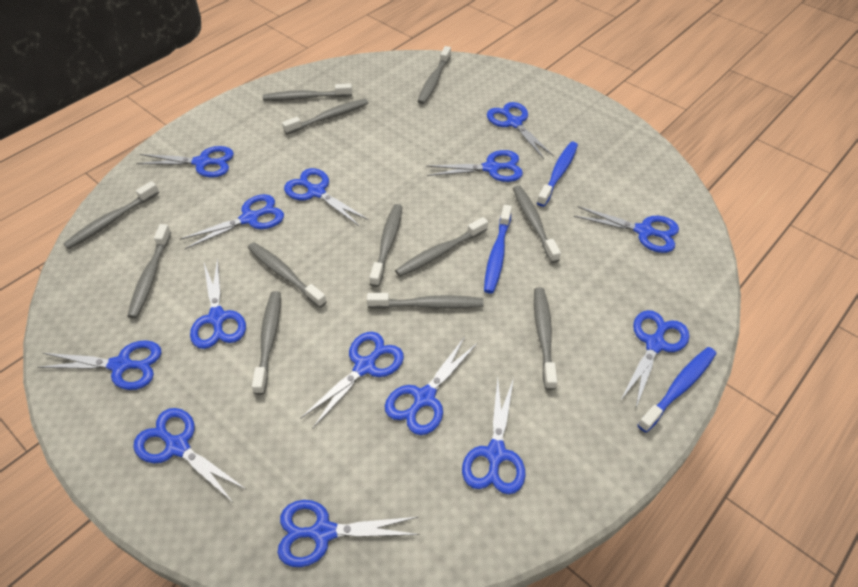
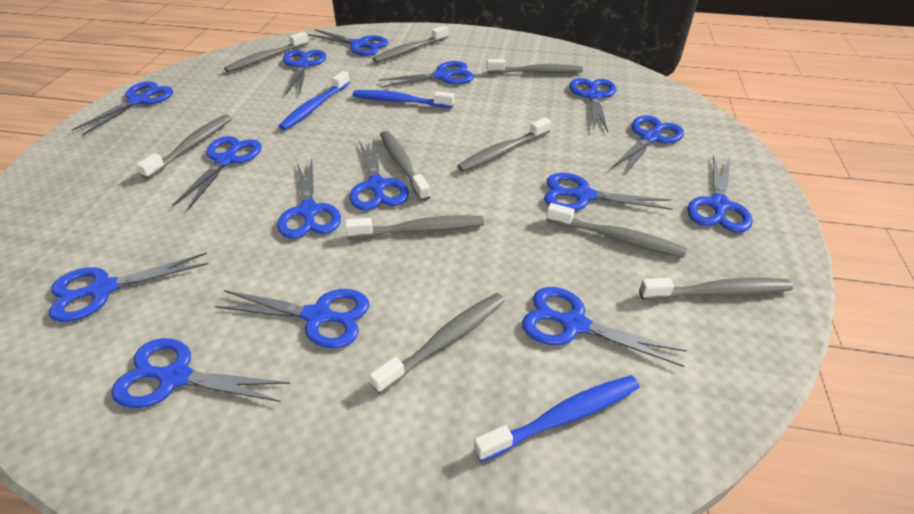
blue scissors: 14 -> 15
grey toothbrush: 12 -> 10

